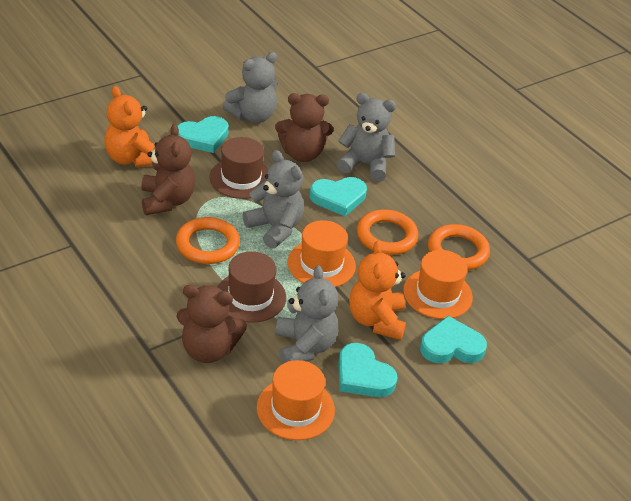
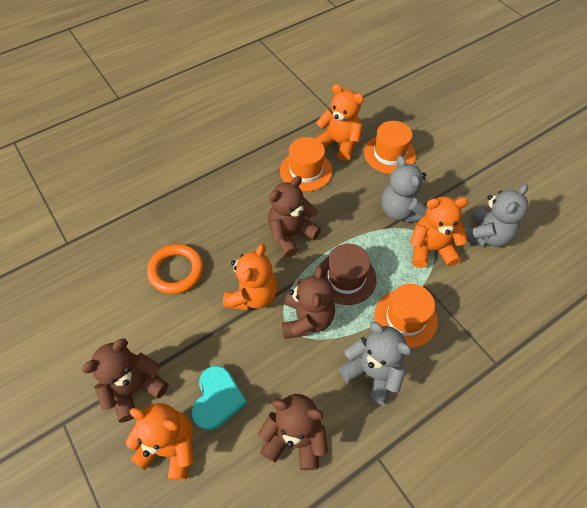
brown hat: 2 -> 1
brown teddy bear: 3 -> 4
grey teddy bear: 4 -> 3
orange ring: 3 -> 1
orange teddy bear: 2 -> 4
turquoise heart: 4 -> 1

